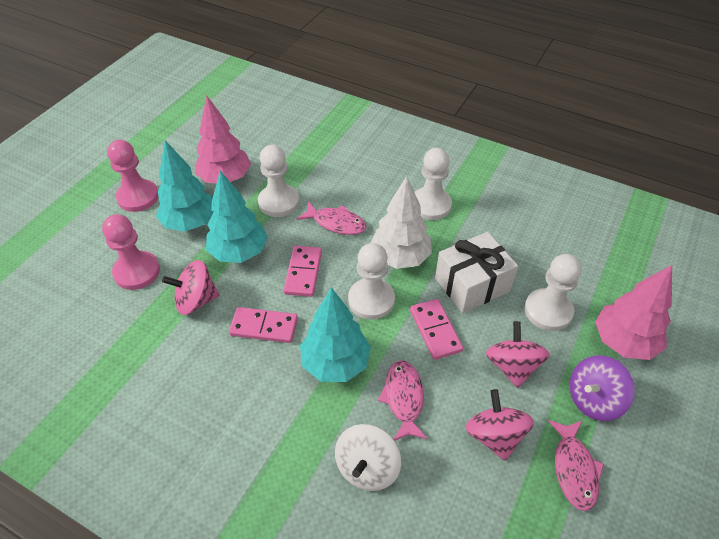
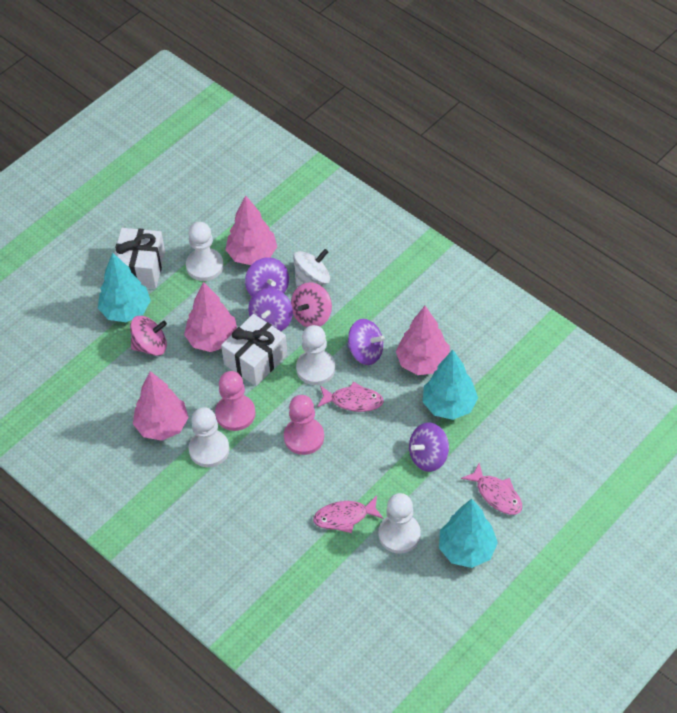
pink domino: 3 -> 0
pink spinning top: 3 -> 2
pink tree: 2 -> 4
purple spinning top: 1 -> 4
white gift: 1 -> 2
white tree: 1 -> 0

